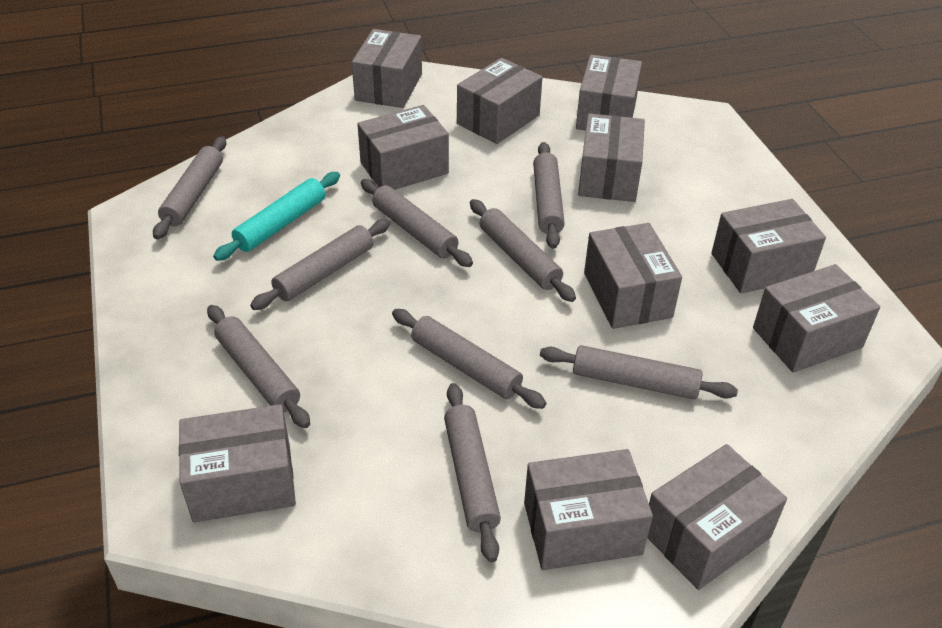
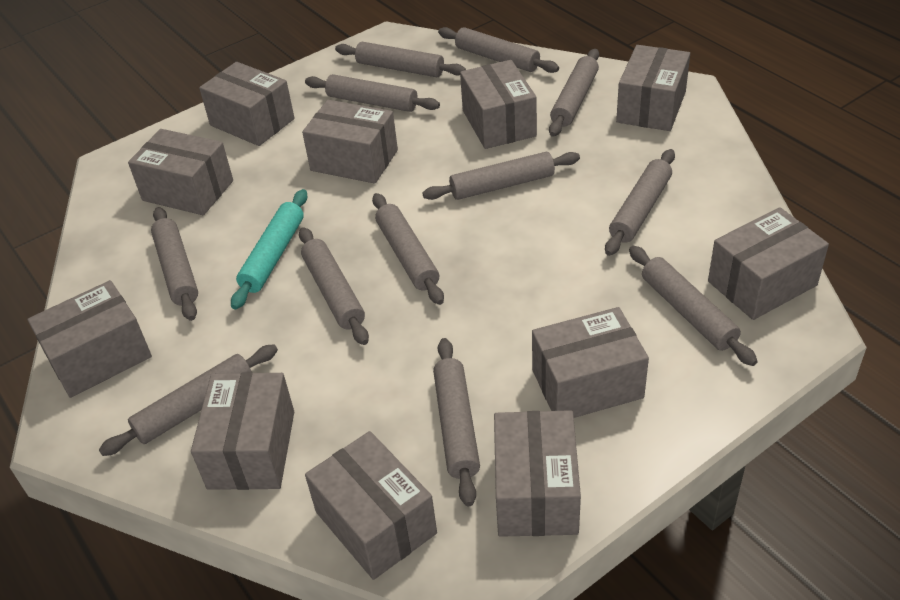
grey rolling pin: 9 -> 12

